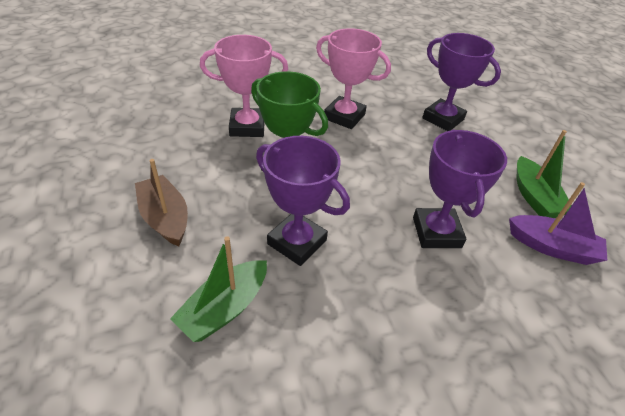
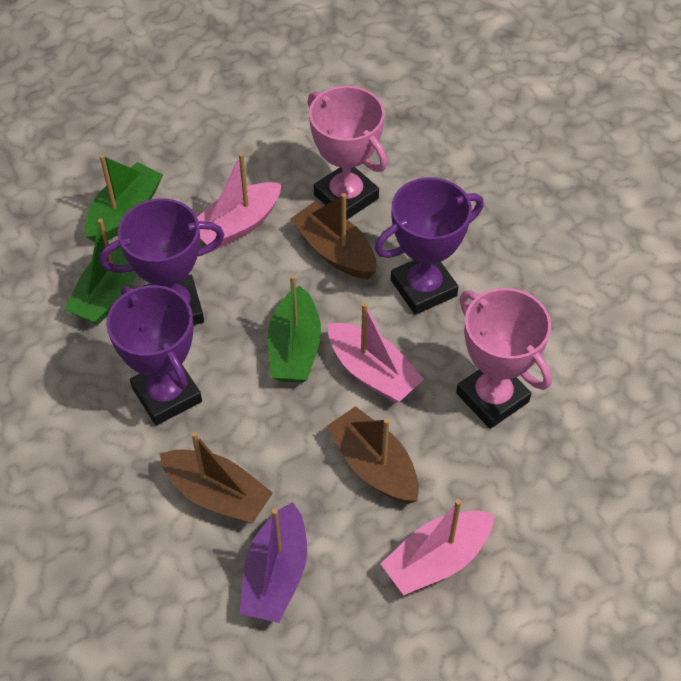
brown boat: 1 -> 3
green boat: 2 -> 3
green trophy: 1 -> 0
pink boat: 0 -> 3

